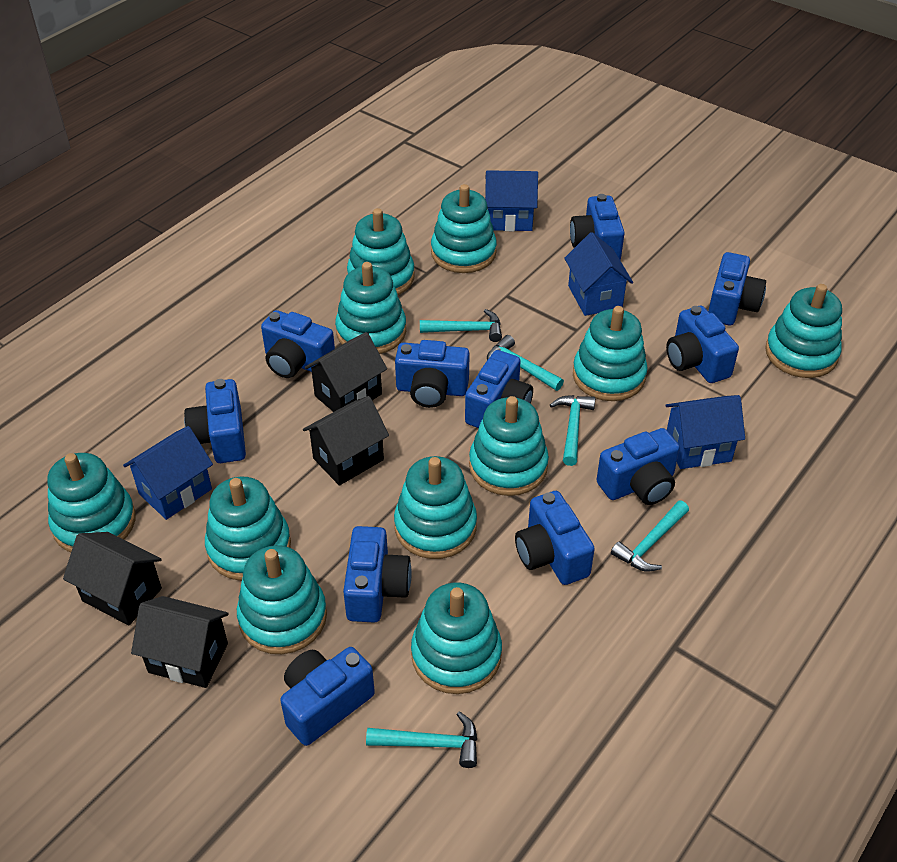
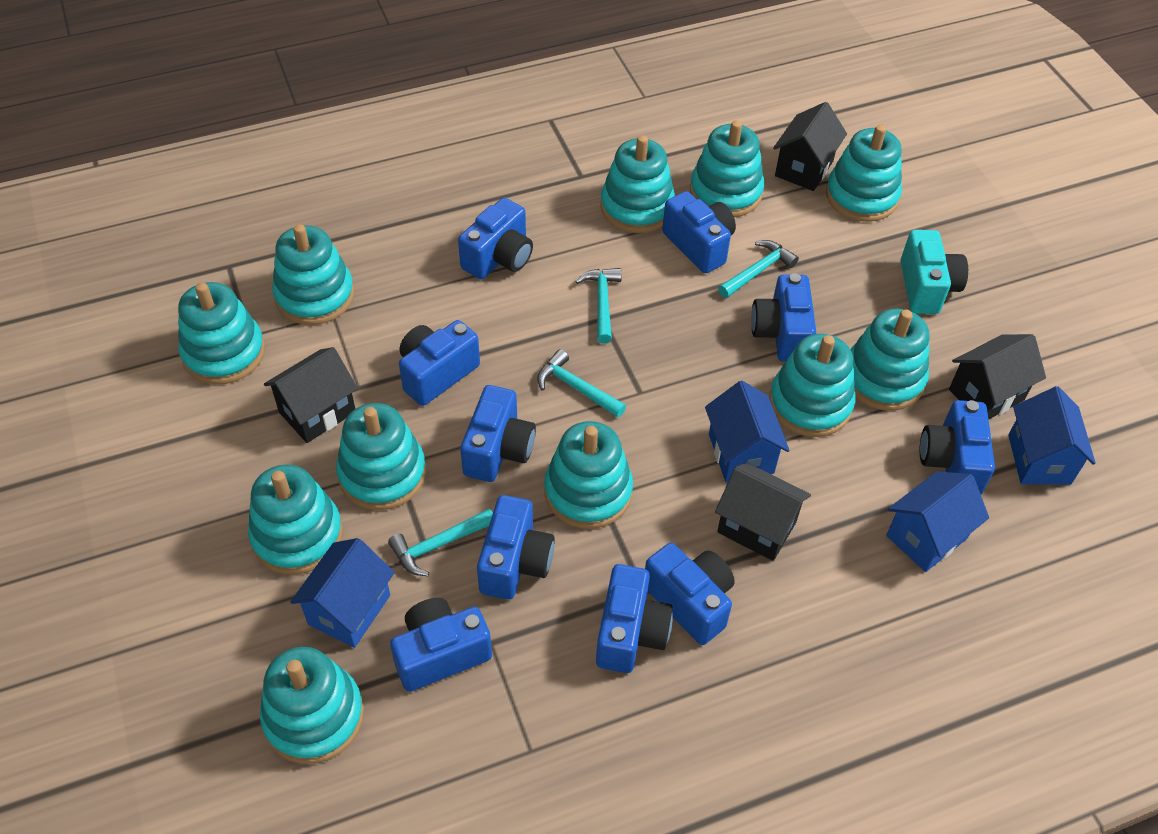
blue camera: 11 -> 10
turquoise camera: 0 -> 1
turquoise hammer: 5 -> 4

